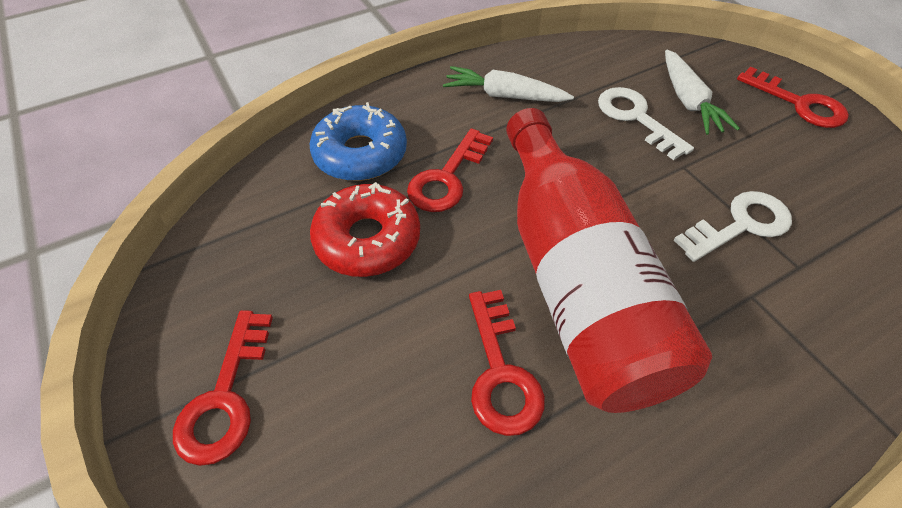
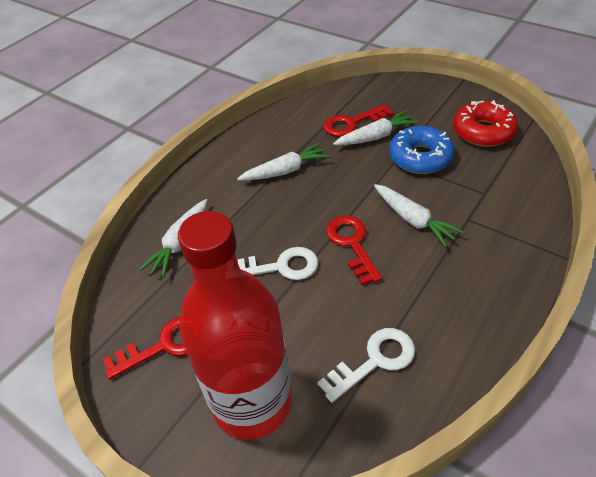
red key: 4 -> 3
white carrot: 2 -> 4

